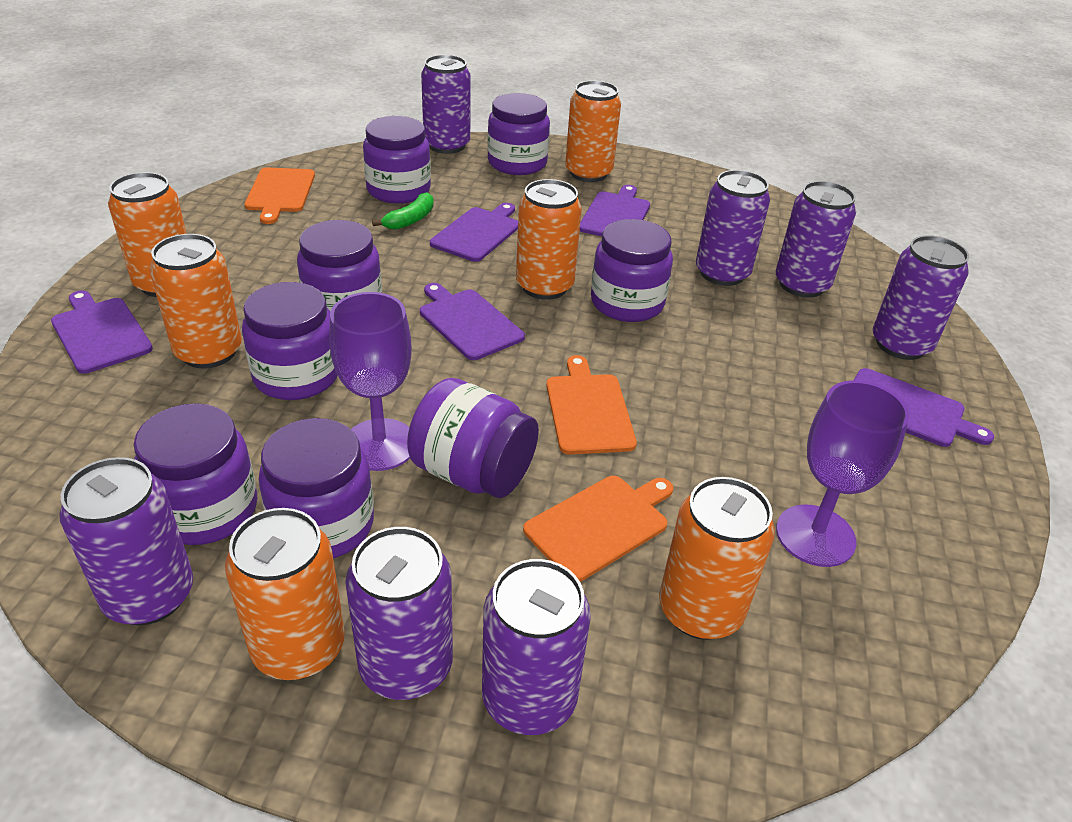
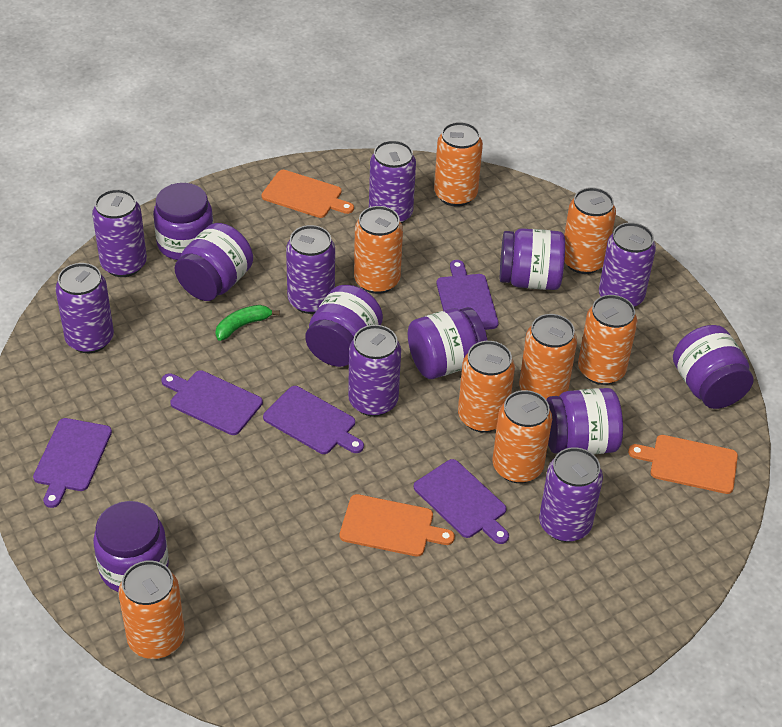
orange can: 6 -> 8
purple goblet: 2 -> 0

